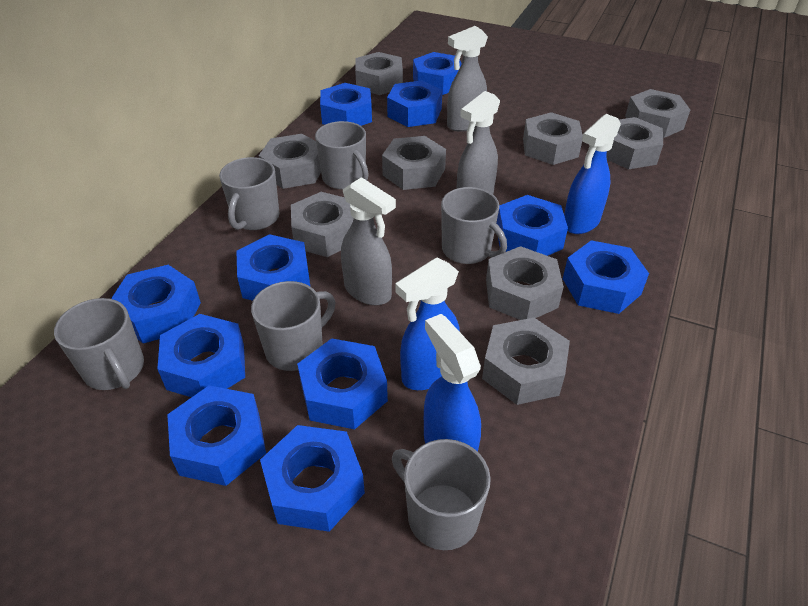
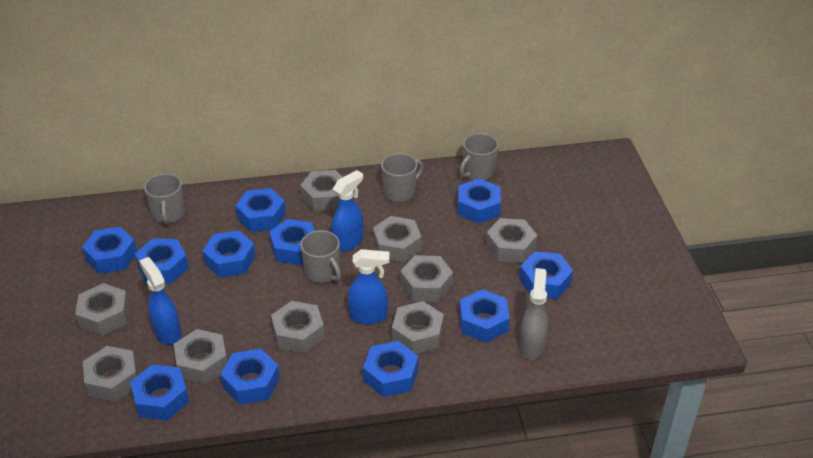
grey mug: 6 -> 4
grey spray bottle: 3 -> 1

